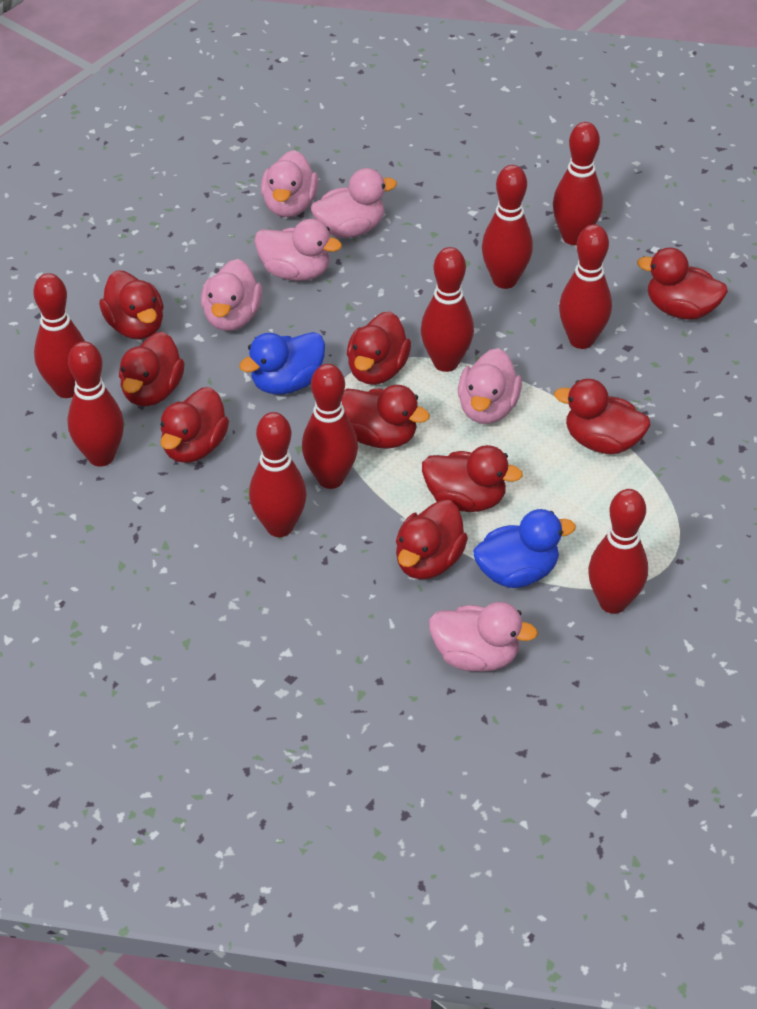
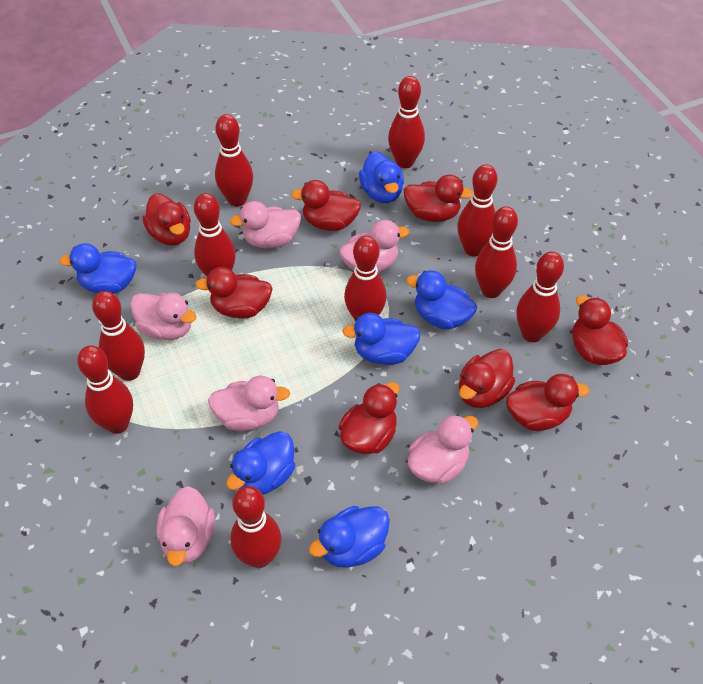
blue duck: 2 -> 6
red bowling pin: 9 -> 10
red duck: 9 -> 8

